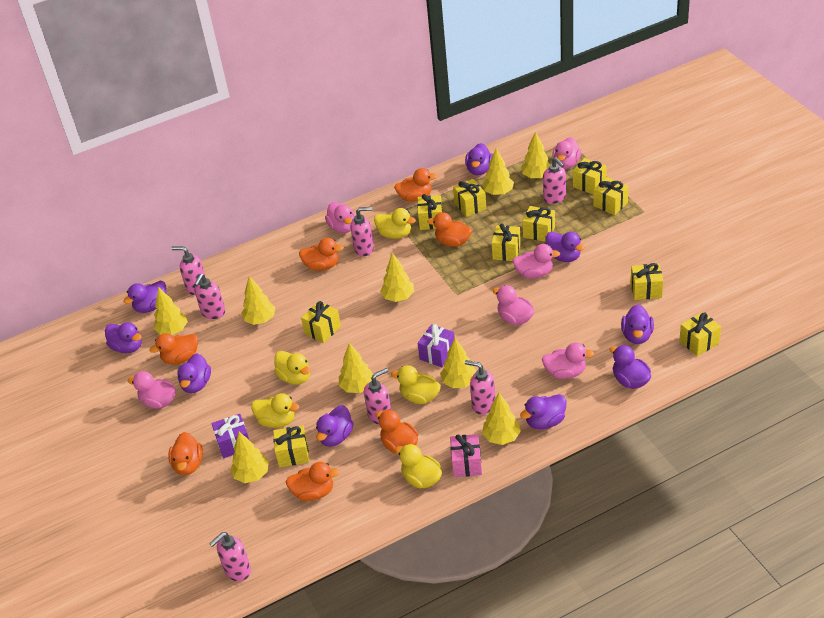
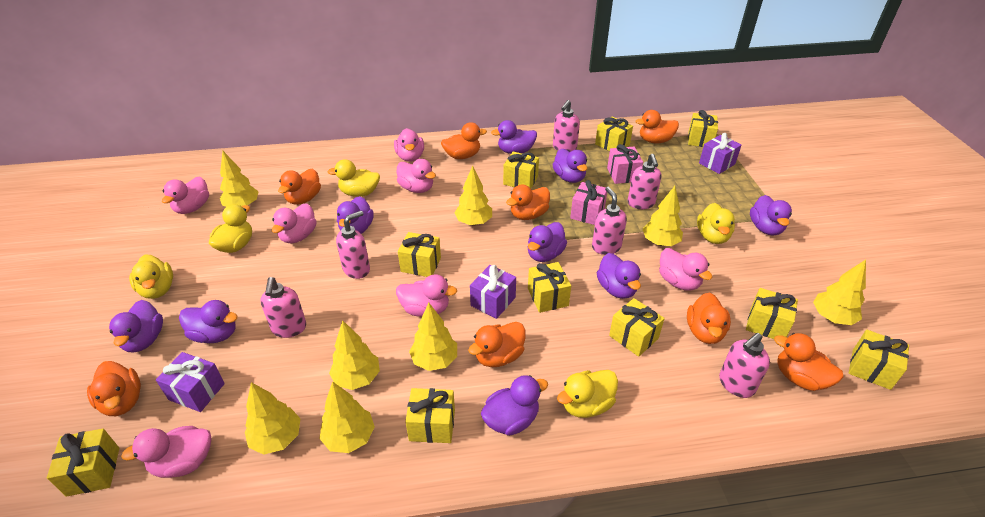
orange duck: 7 -> 8
pink duck: 6 -> 7
pink gift: 1 -> 2
pink soap dispenser: 7 -> 6
purple gift: 2 -> 3
yellow tree: 9 -> 8

